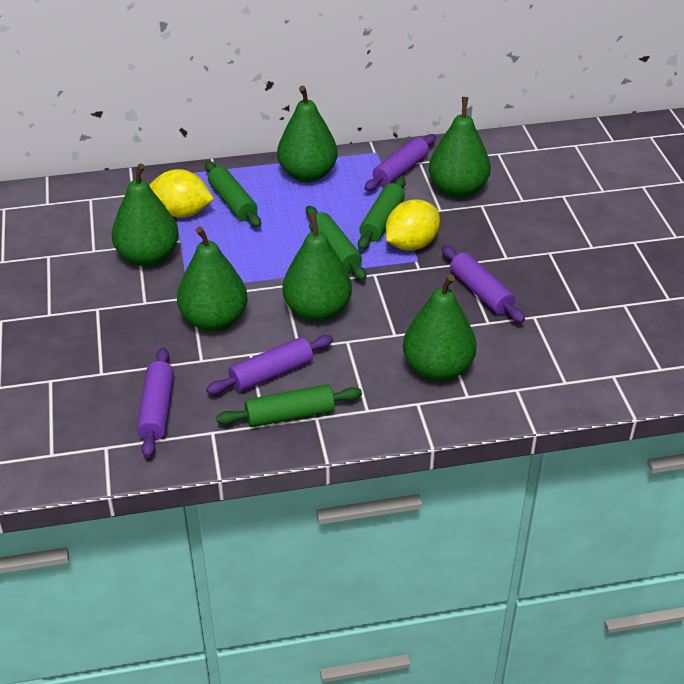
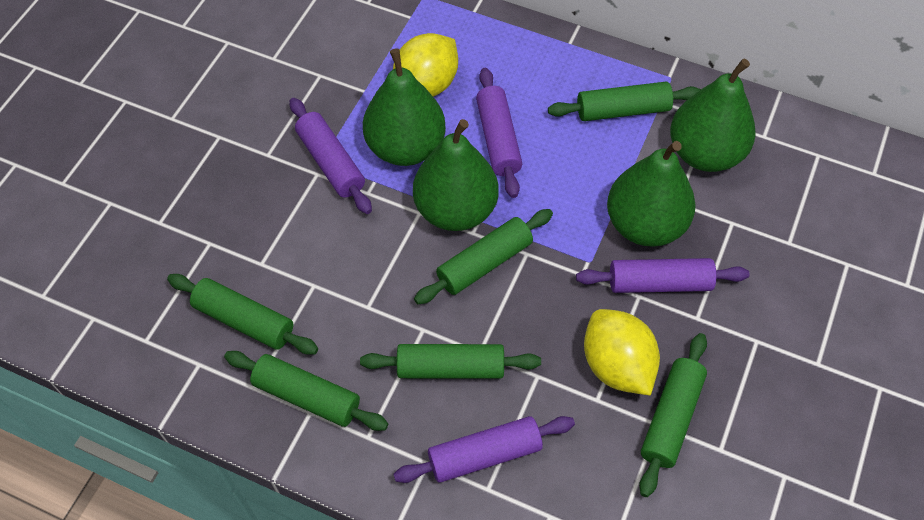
green pear: 6 -> 4
green rolling pin: 4 -> 6

